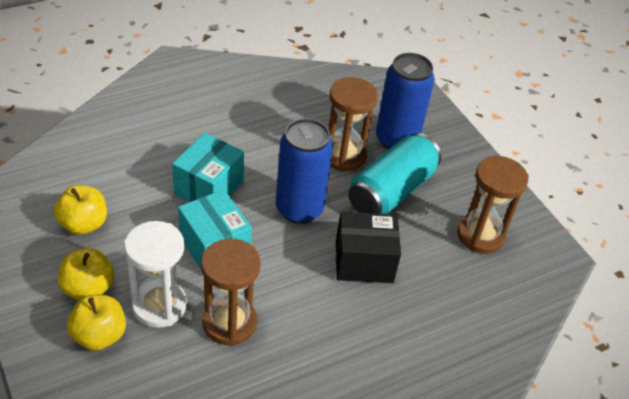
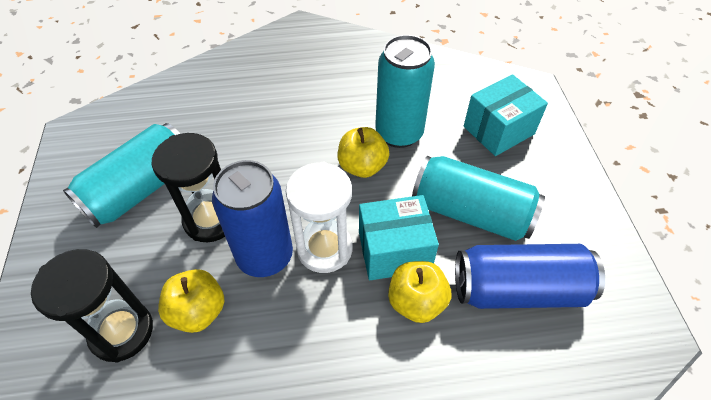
black box: 1 -> 0
black hourglass: 0 -> 2
brown hourglass: 3 -> 0
turquoise can: 1 -> 3

